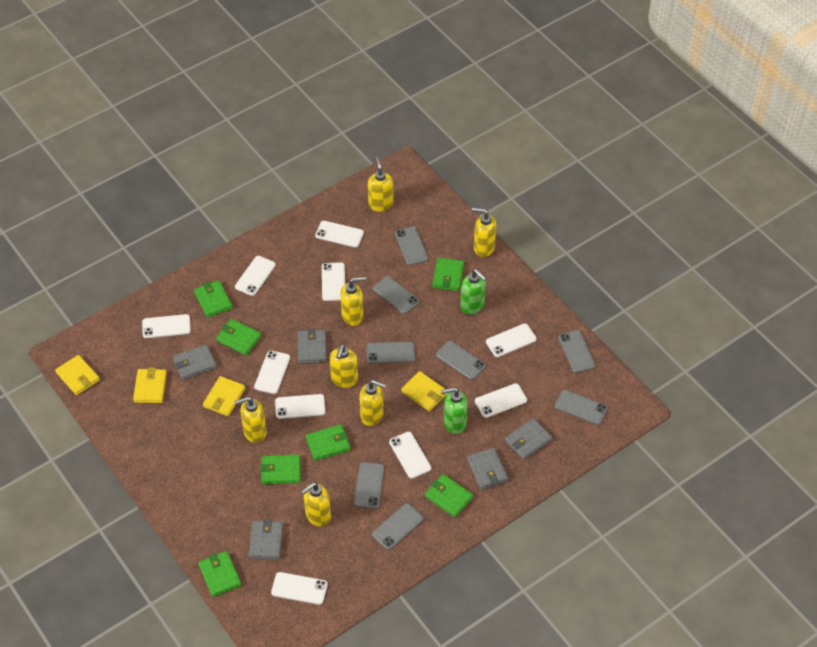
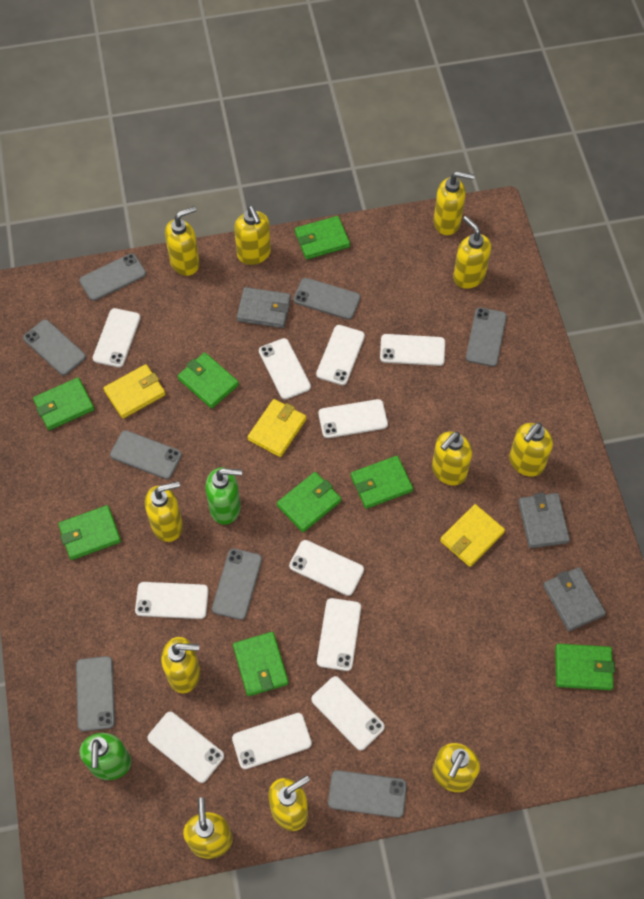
green wallet: 7 -> 8
grey wallet: 5 -> 3
white phone: 10 -> 11
yellow soap dispenser: 7 -> 11
yellow wallet: 4 -> 3

